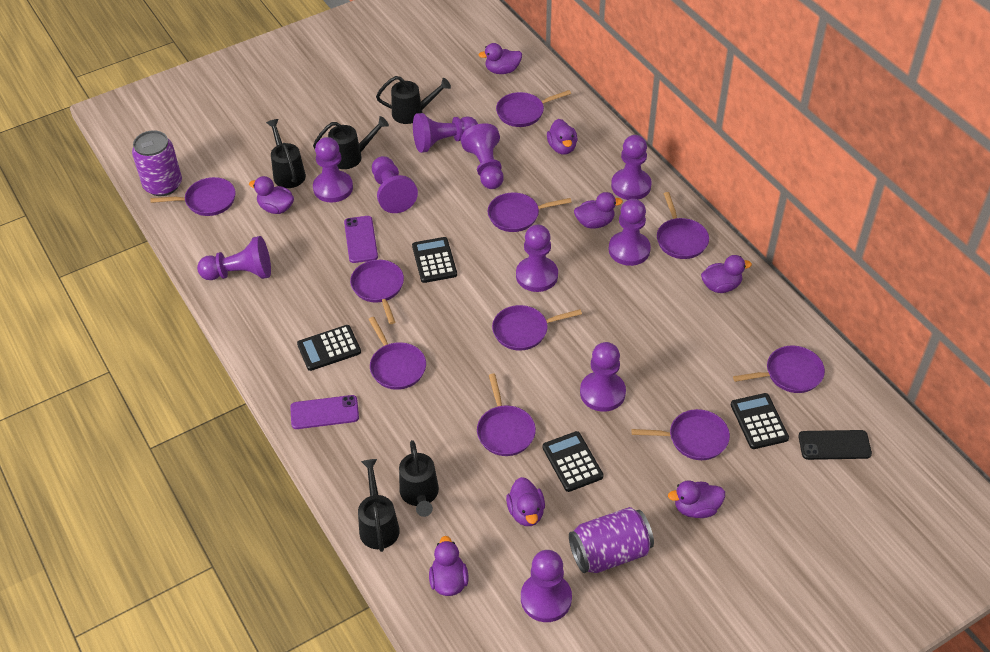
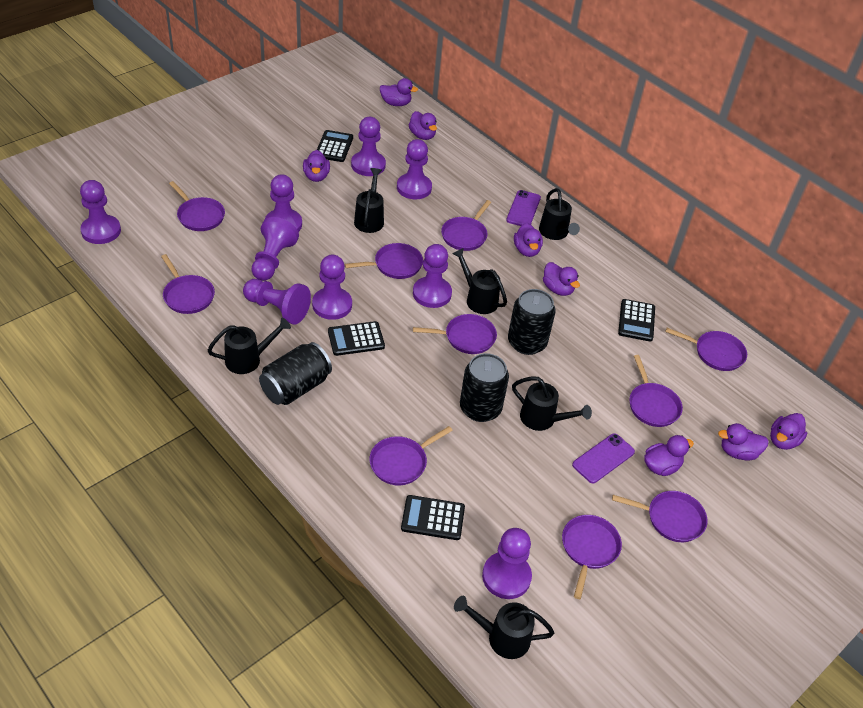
black can: 0 -> 3
black phone: 1 -> 0
black watering can: 5 -> 6
purple can: 2 -> 0
purple pawn: 10 -> 9

